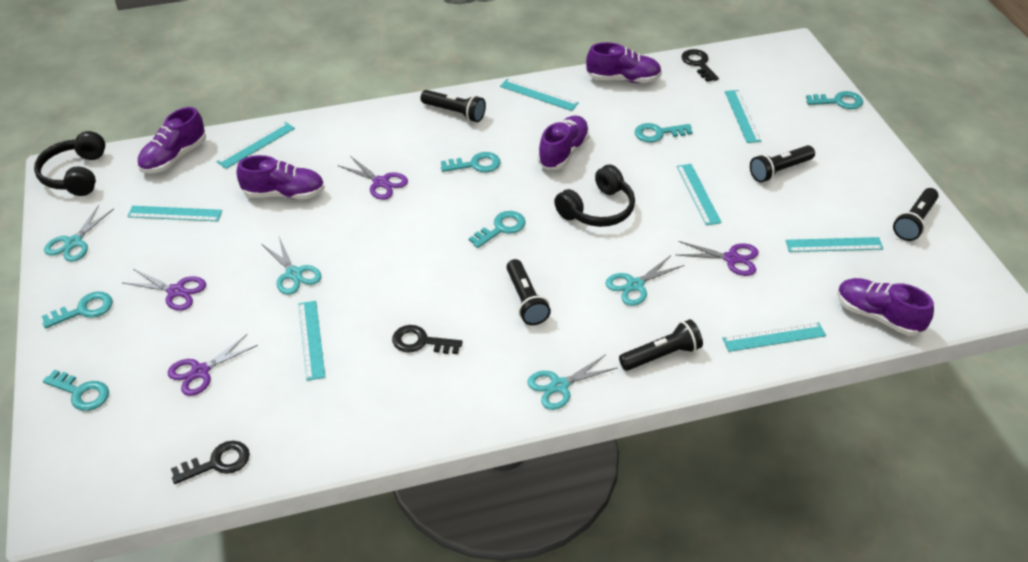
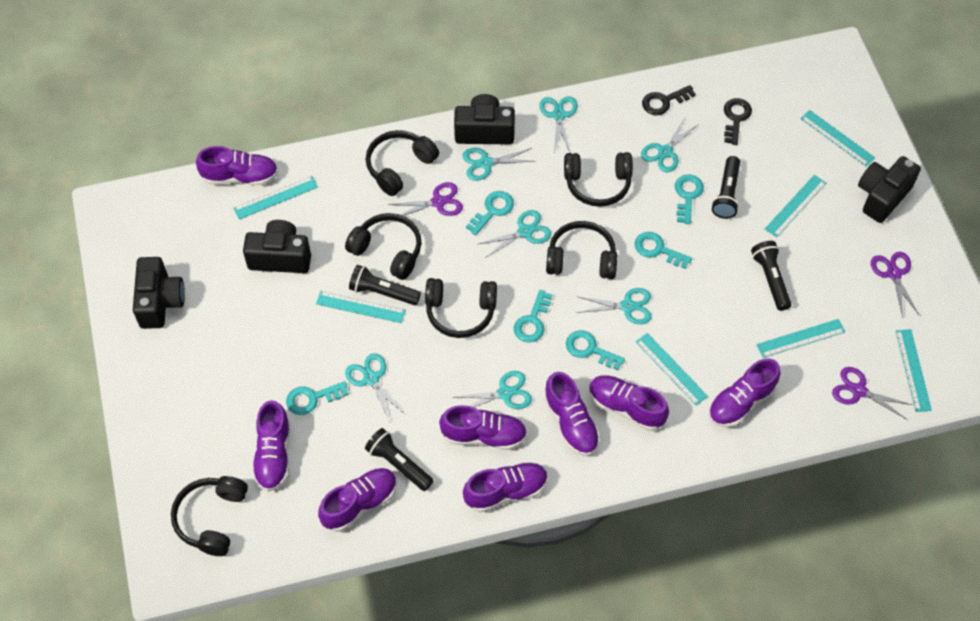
black camera: 0 -> 4
black flashlight: 5 -> 4
black headphones: 2 -> 6
black key: 3 -> 2
purple scissors: 4 -> 3
purple shoe: 5 -> 8
turquoise ruler: 8 -> 7
turquoise scissors: 4 -> 7

